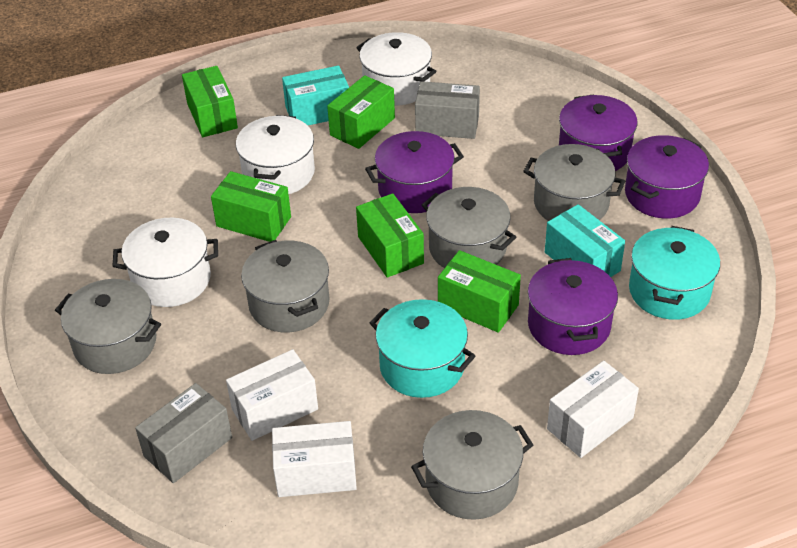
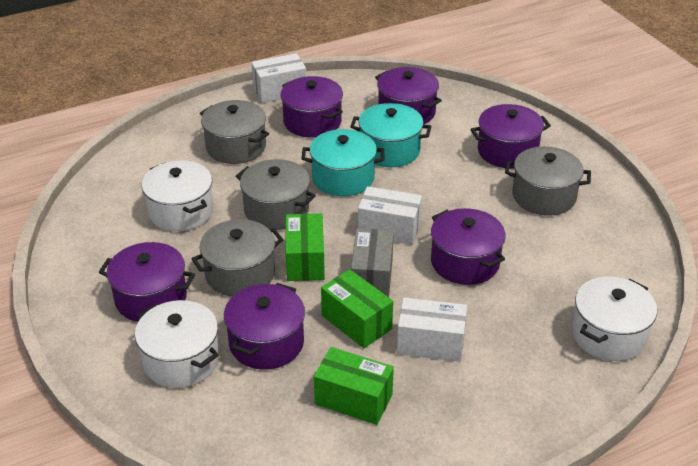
green box: 5 -> 3
grey box: 2 -> 1
grey pot: 5 -> 4
purple pot: 4 -> 6
turquoise box: 2 -> 0

